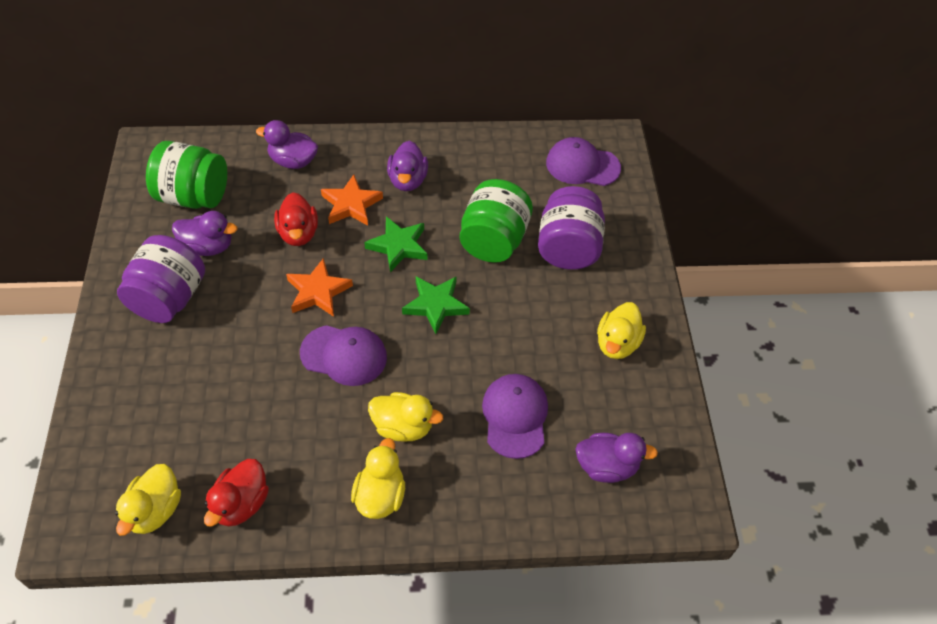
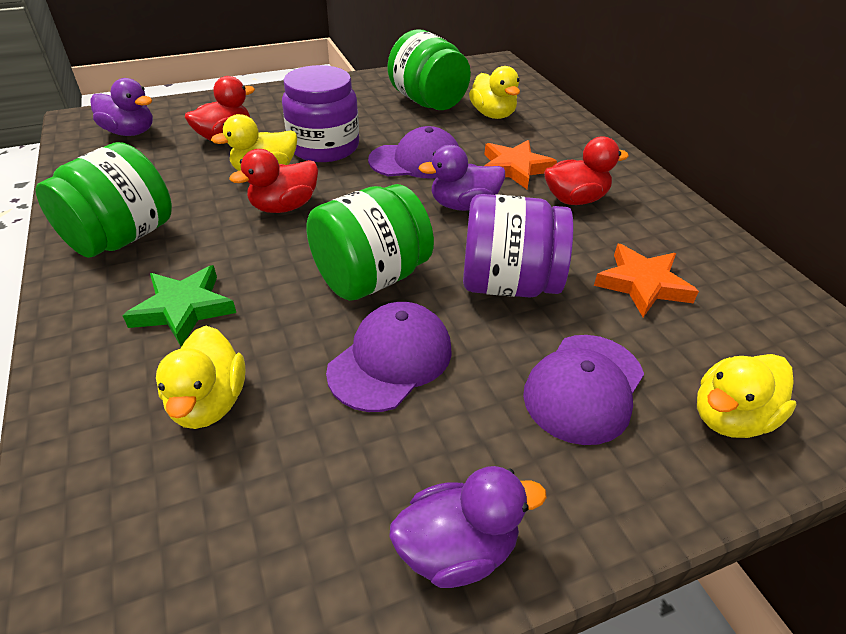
green jar: 2 -> 3
green star: 2 -> 1
purple duck: 4 -> 3
red duck: 2 -> 3

